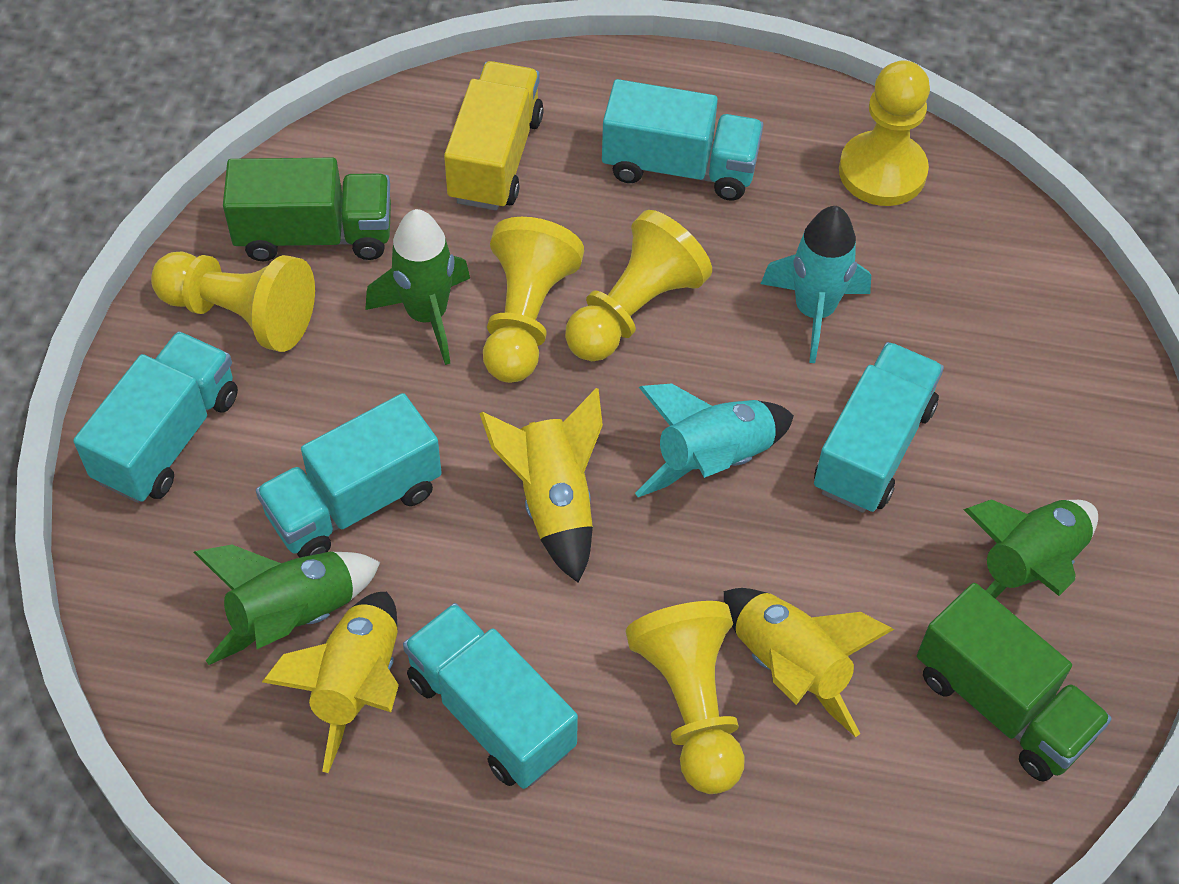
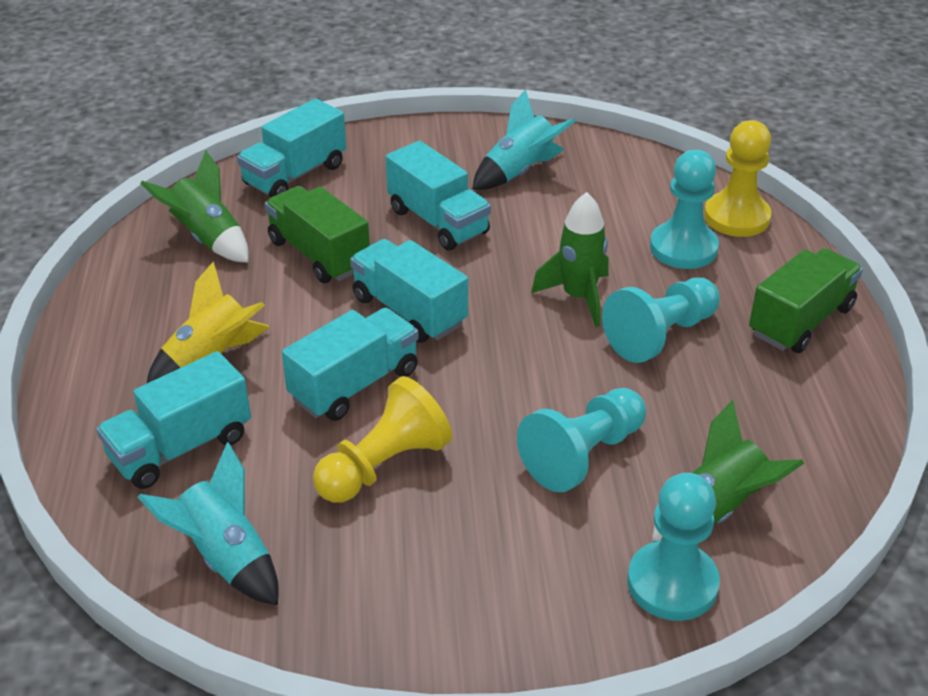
turquoise pawn: 0 -> 4
yellow pawn: 5 -> 2
yellow rocket: 3 -> 1
yellow truck: 1 -> 0

